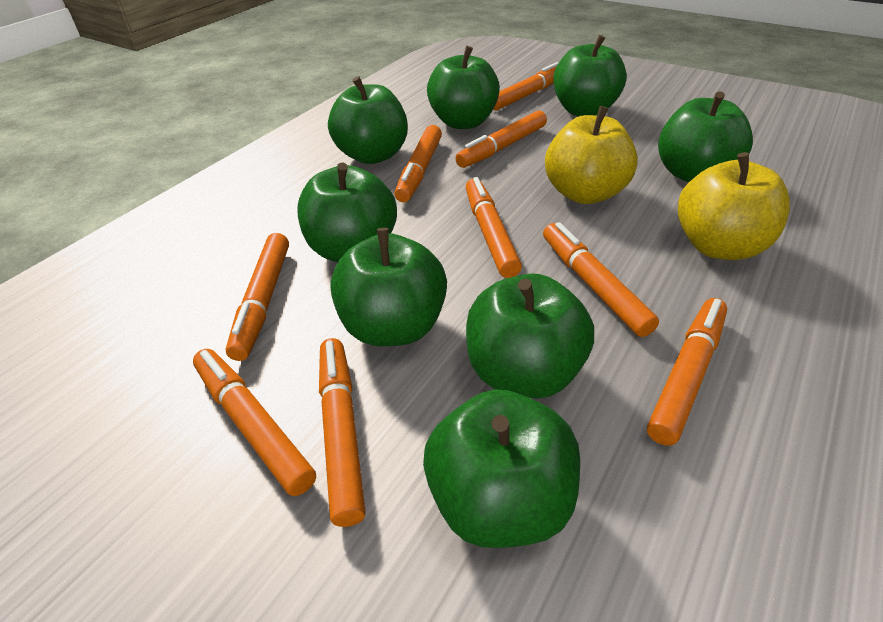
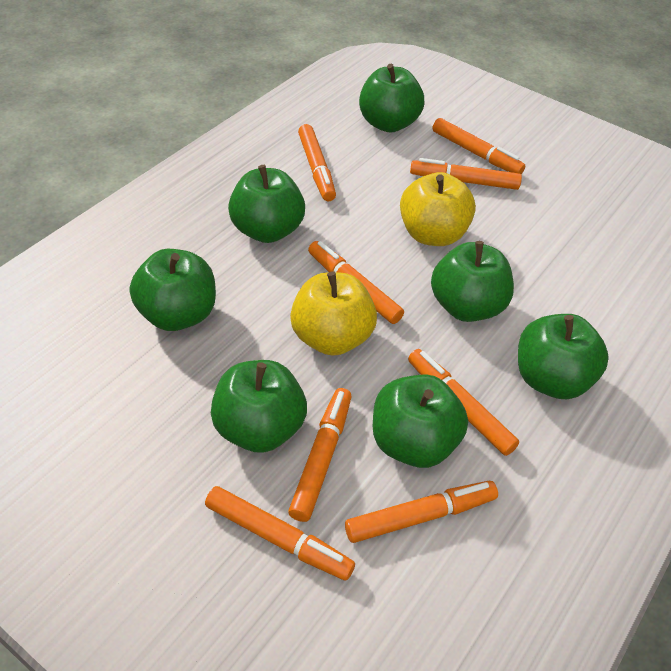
green apple: 8 -> 7
orange marker: 9 -> 8

